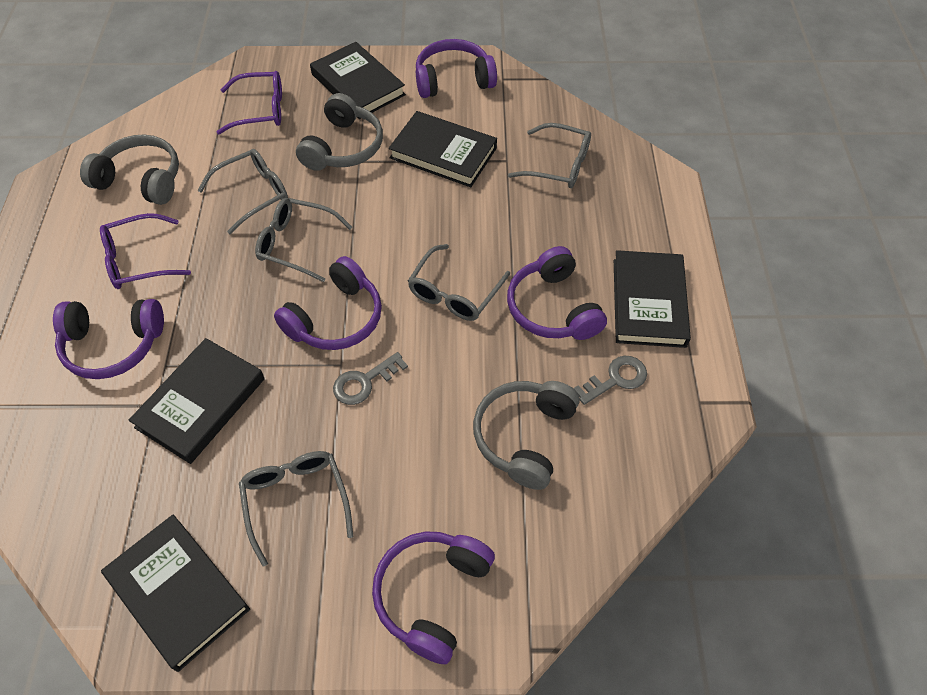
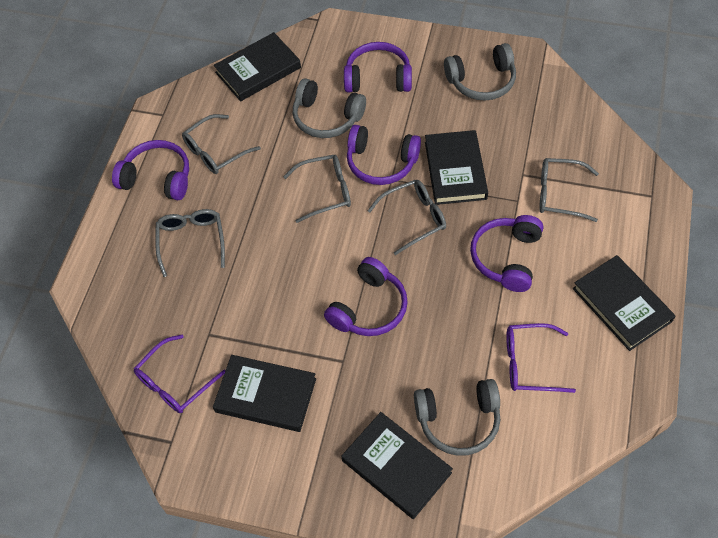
grey key: 2 -> 0

